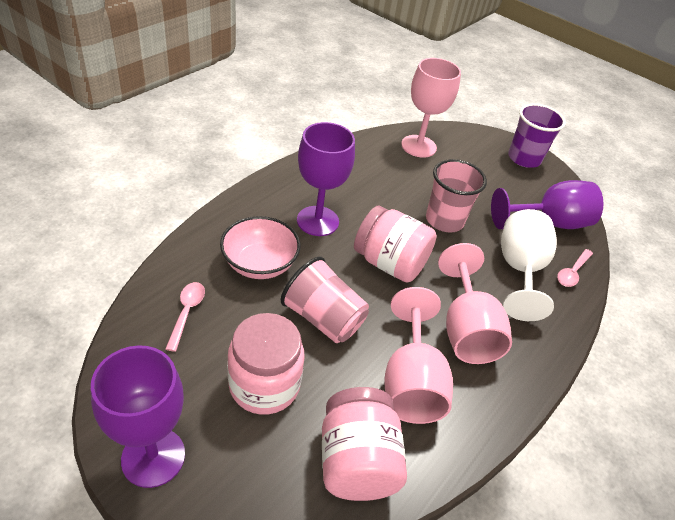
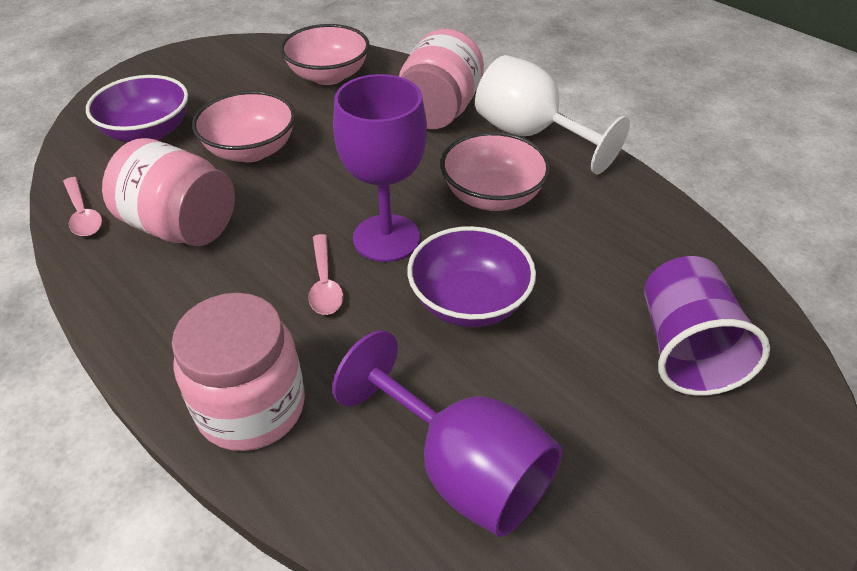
pink bowl: 1 -> 3
pink cup: 2 -> 0
pink goblet: 3 -> 0
purple bowl: 0 -> 2
purple goblet: 3 -> 2

